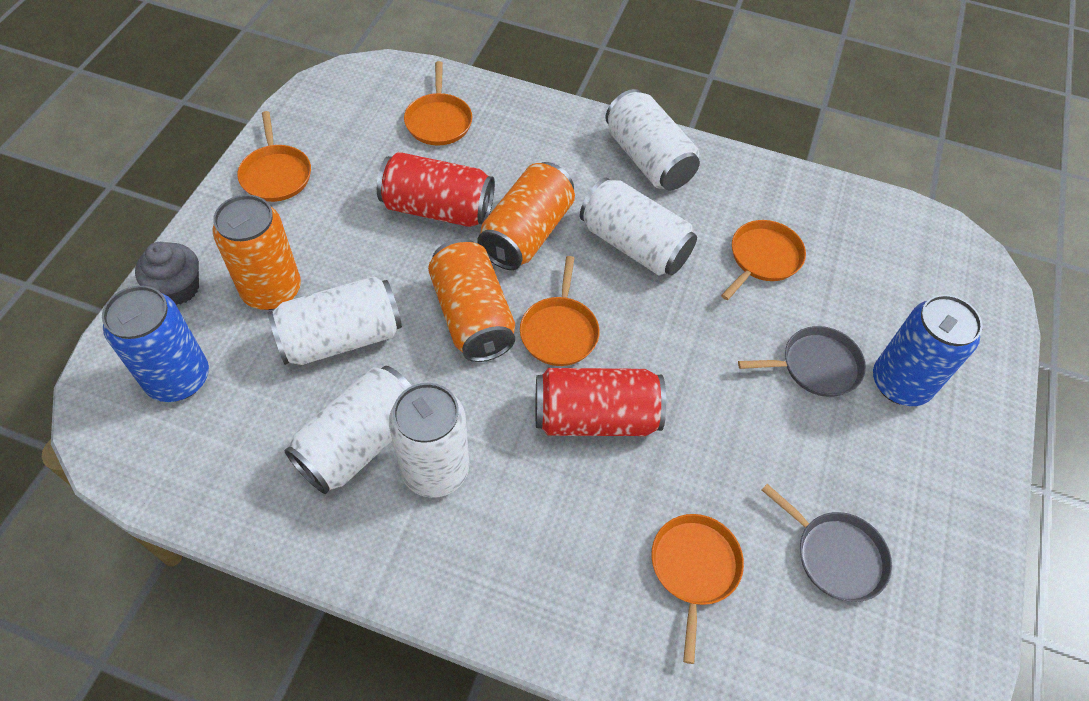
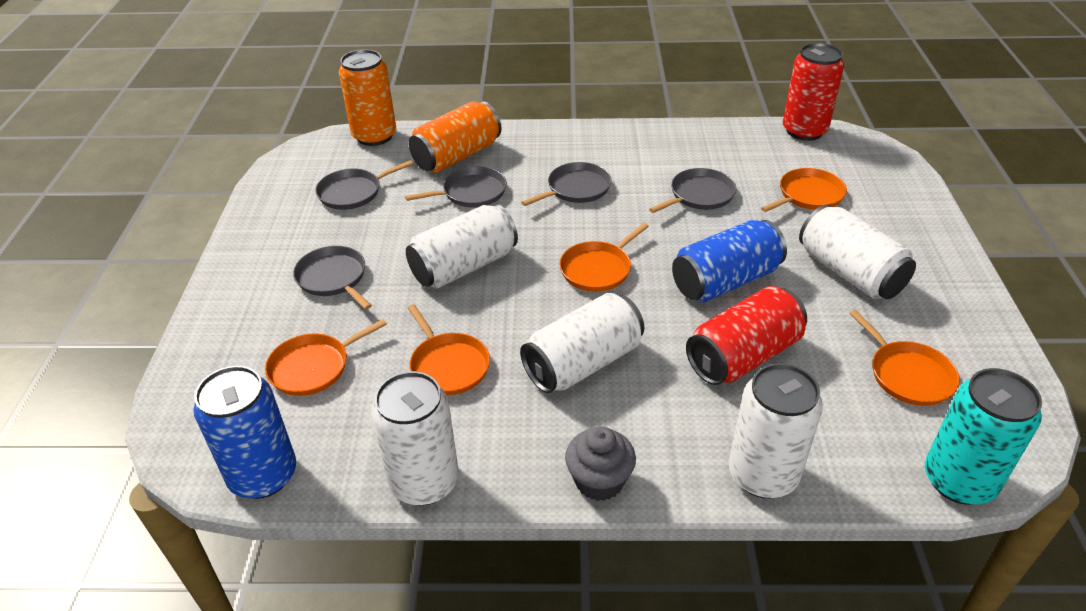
grey pan: 2 -> 5
orange can: 3 -> 2
turquoise can: 0 -> 1

